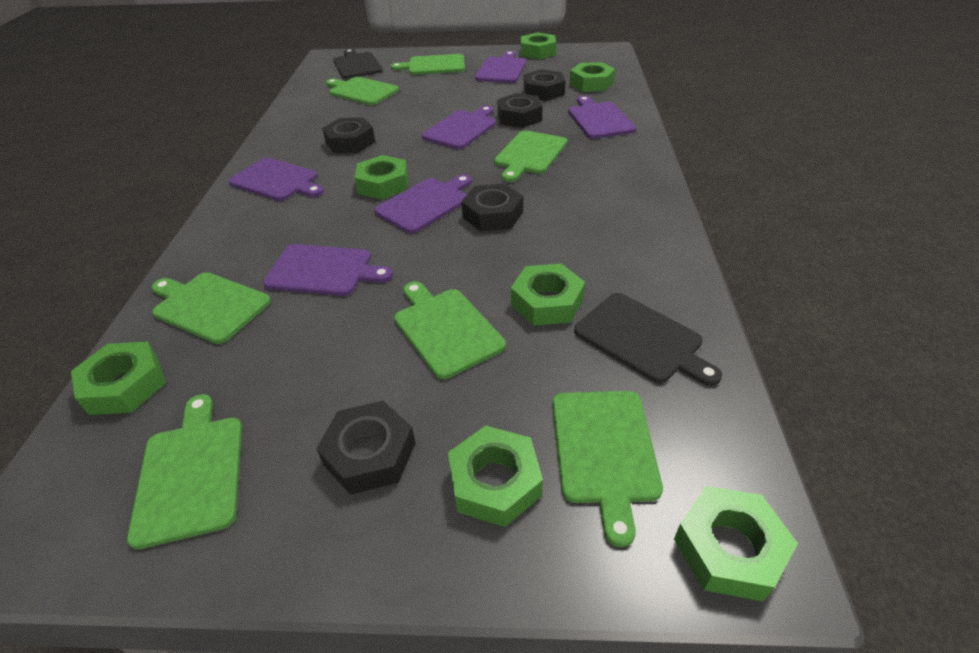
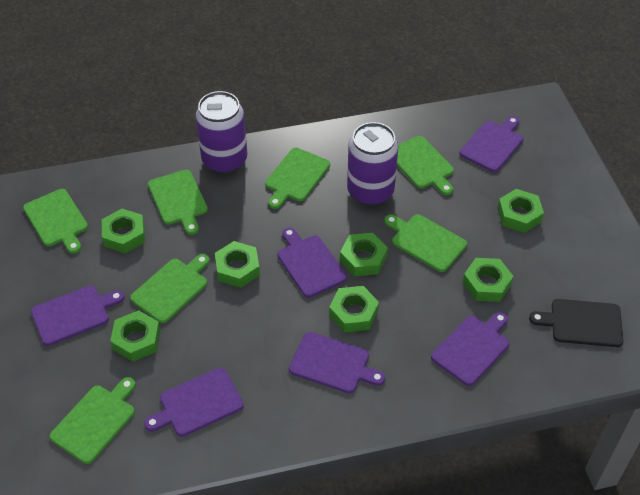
black cutting board: 2 -> 1
black nut: 5 -> 0
purple can: 0 -> 2

